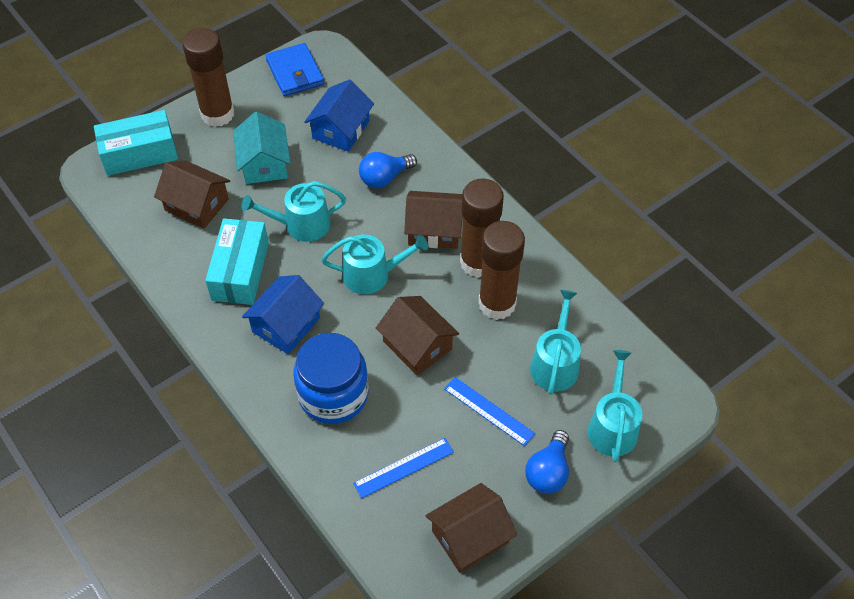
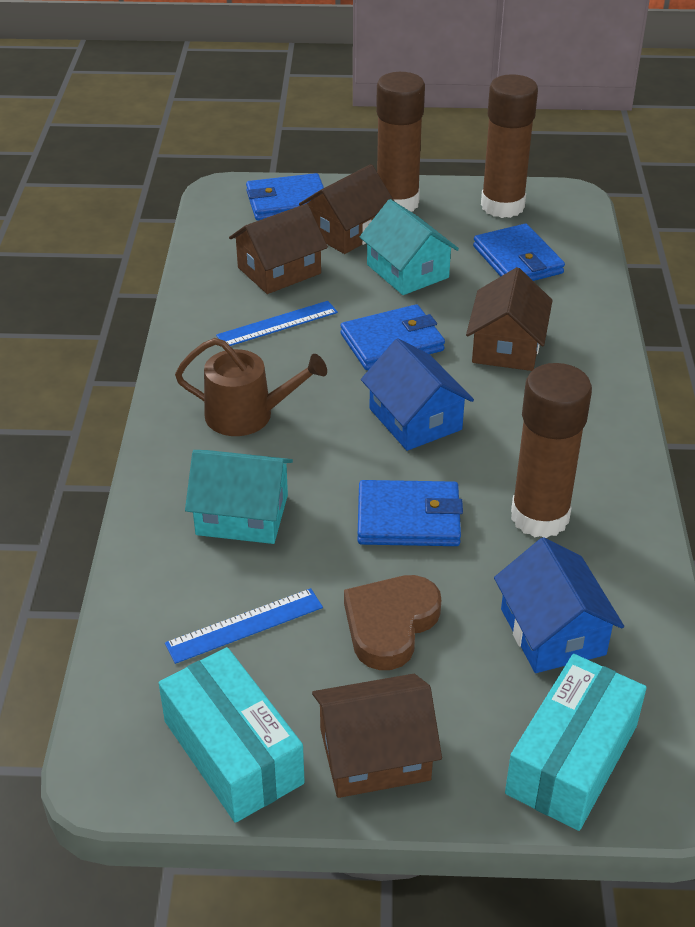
blue jar: 1 -> 0
blue light bulb: 2 -> 0
blue wallet: 1 -> 4
brown heart: 0 -> 1
brown watering can: 0 -> 1
turquoise house: 1 -> 2
turquoise watering can: 4 -> 0

